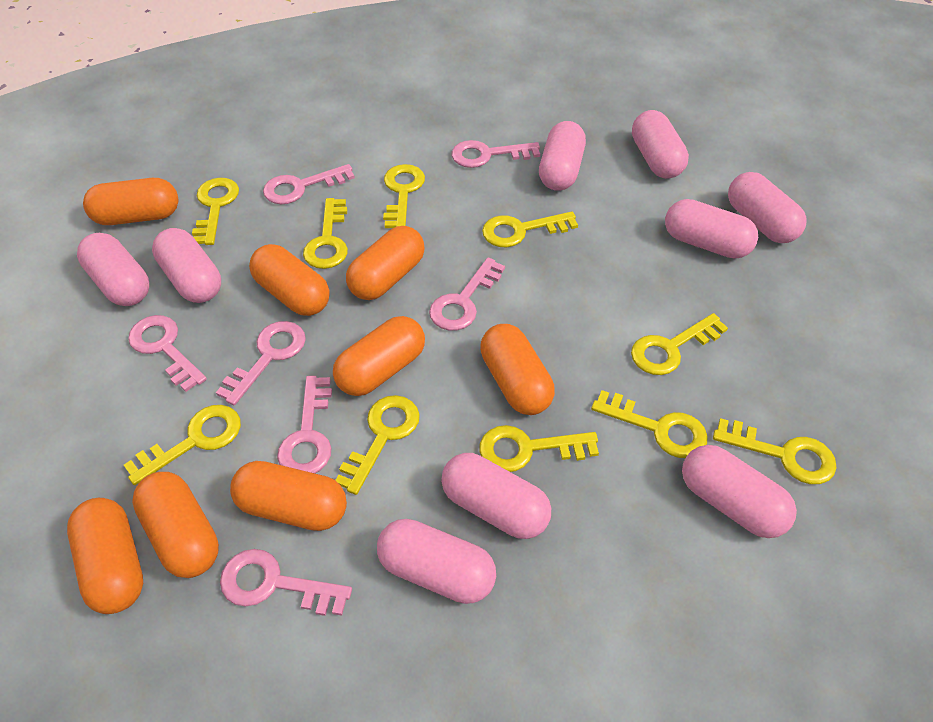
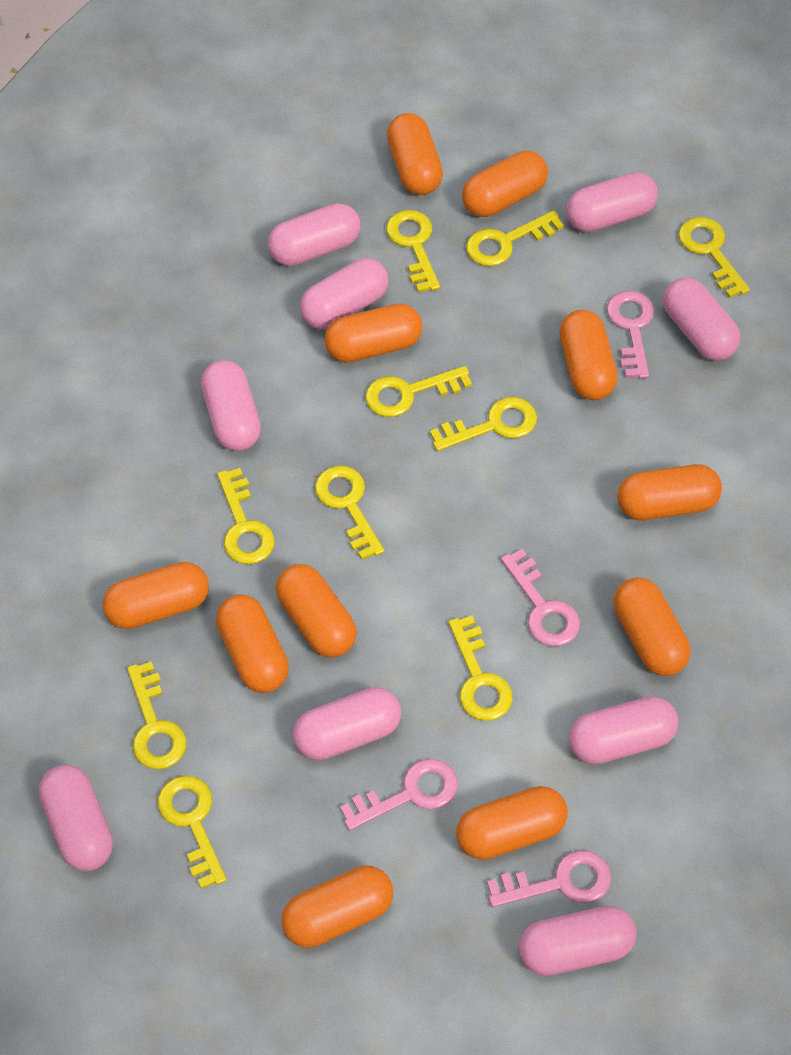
orange capsule: 8 -> 11
pink key: 7 -> 4

